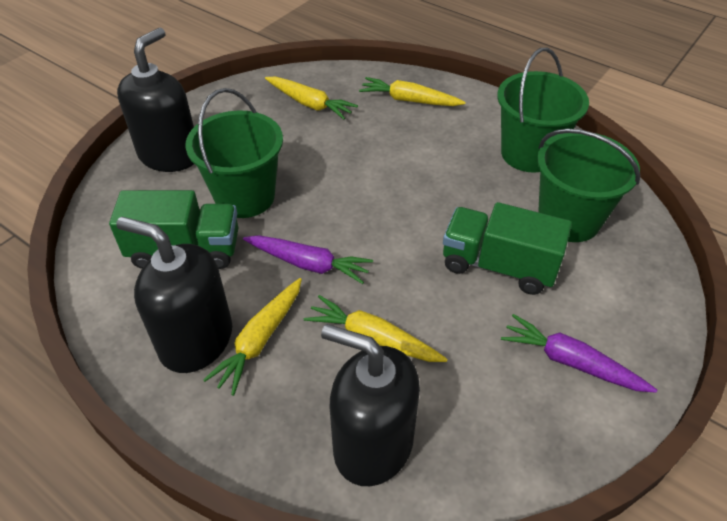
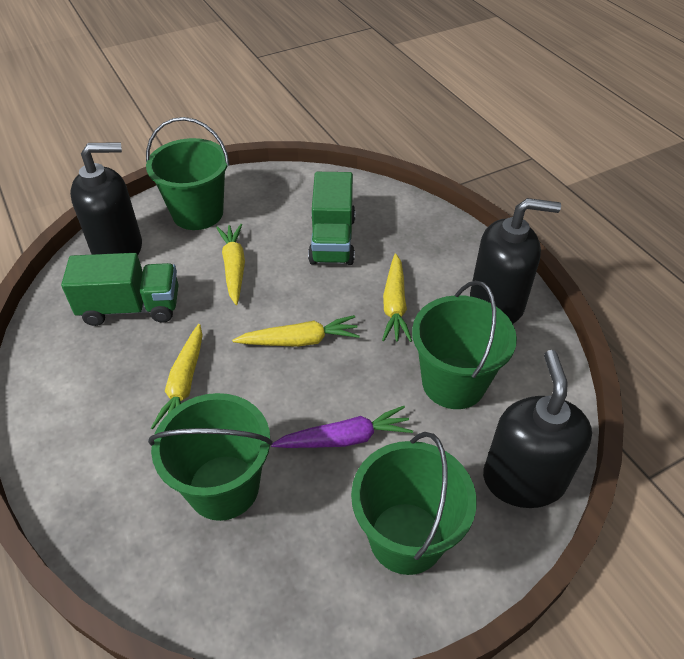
green bucket: 3 -> 4
purple carrot: 2 -> 1

